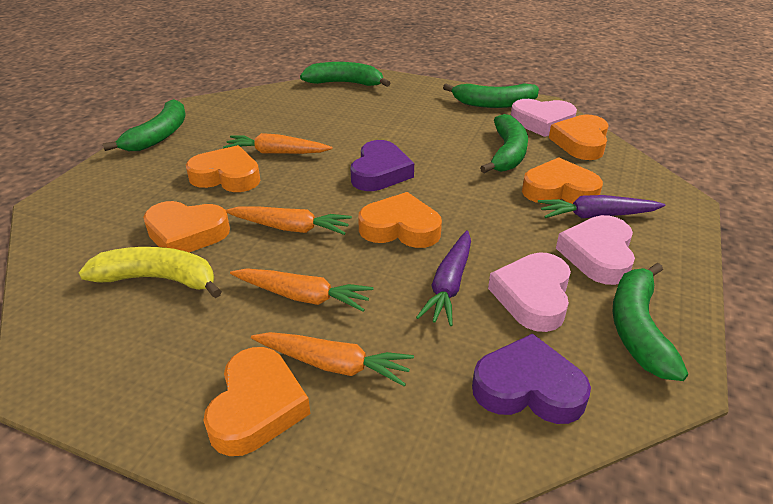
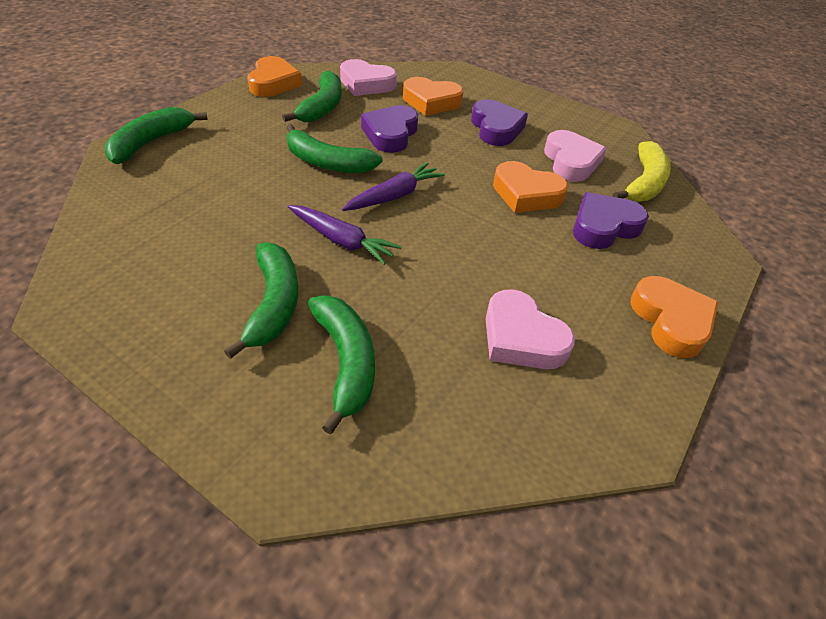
orange carrot: 4 -> 0
orange heart: 6 -> 4
purple heart: 2 -> 3

